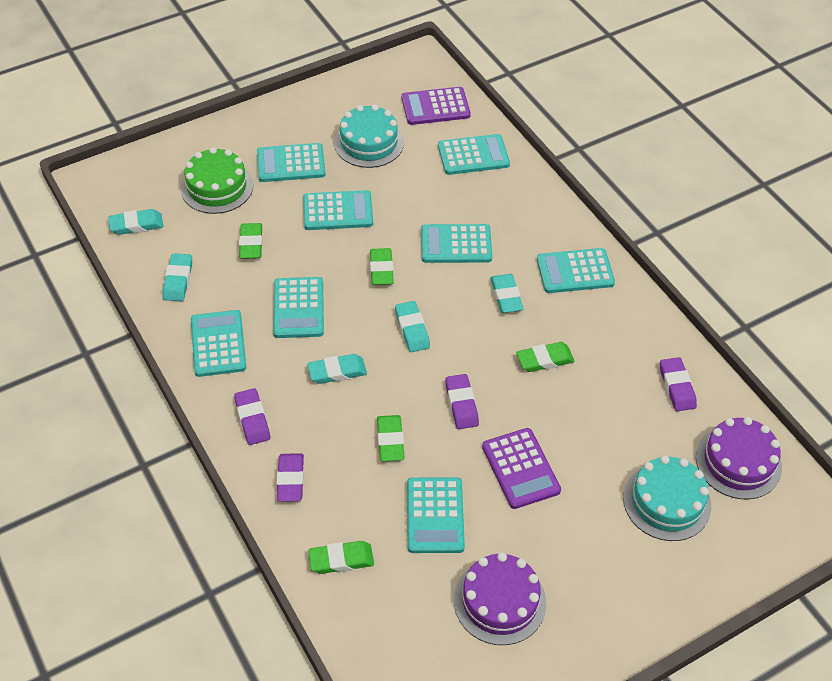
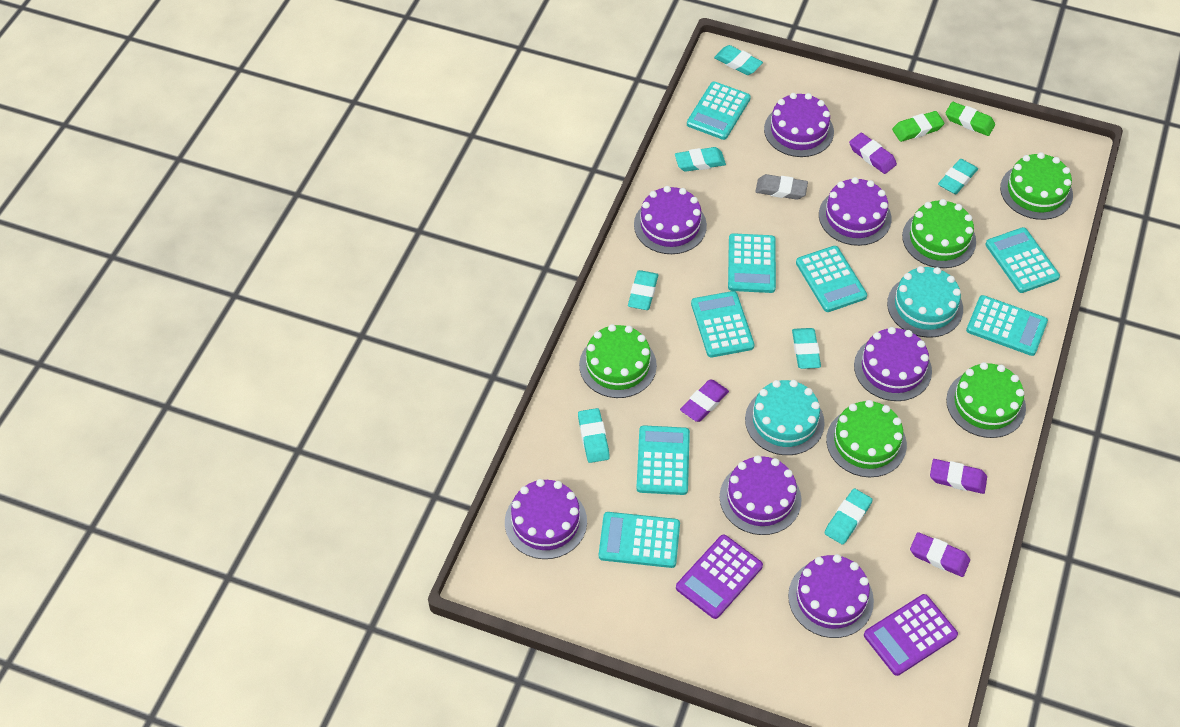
green cake: 1 -> 5
green eraser: 5 -> 2
grey eraser: 0 -> 1
purple cake: 2 -> 7
turquoise eraser: 5 -> 7

